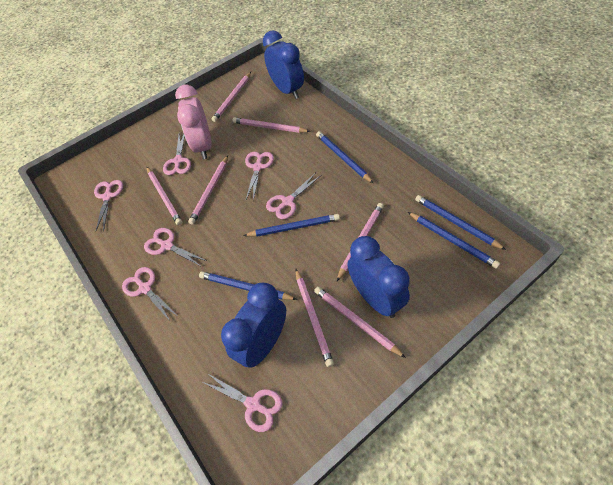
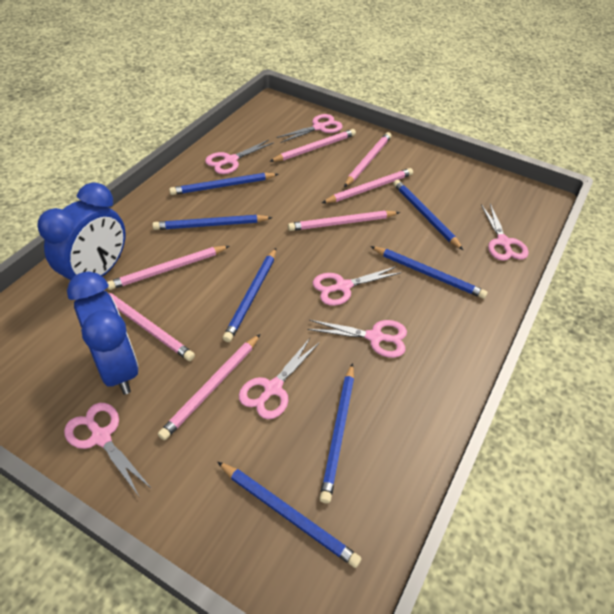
blue clock: 3 -> 2
blue pencil: 5 -> 7
pink clock: 1 -> 0

